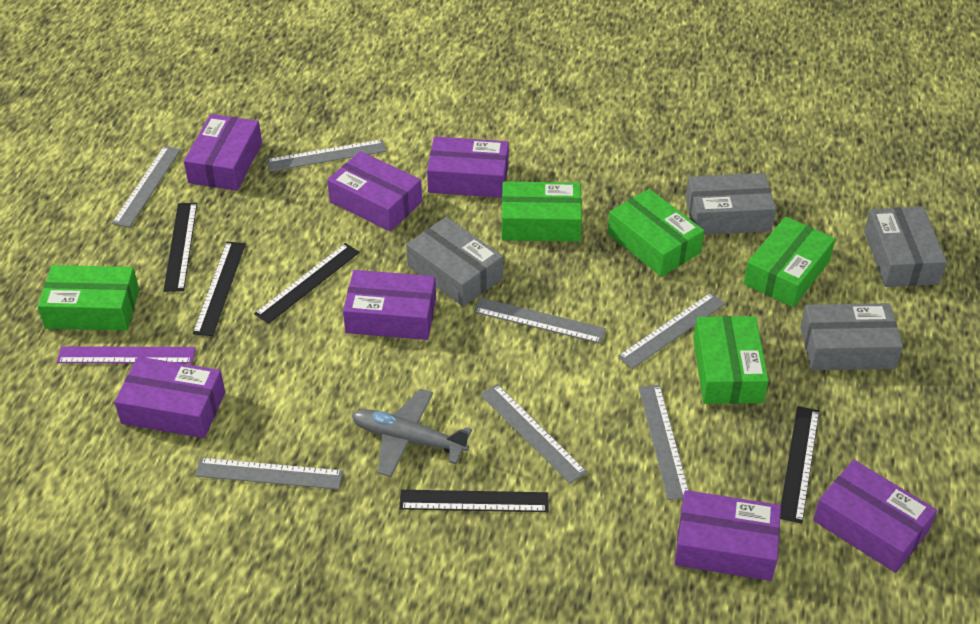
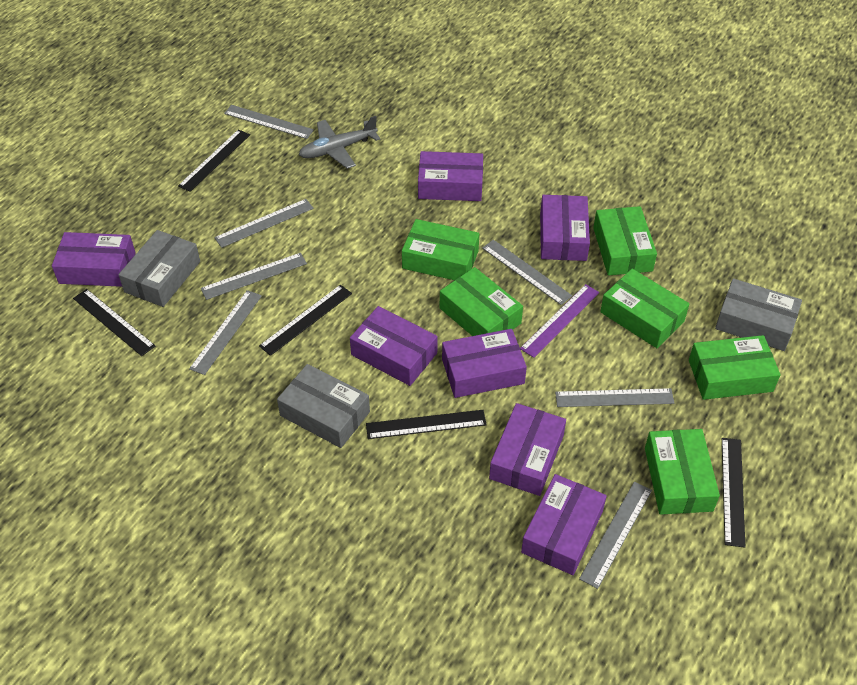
green box: 5 -> 6
grey box: 4 -> 3

